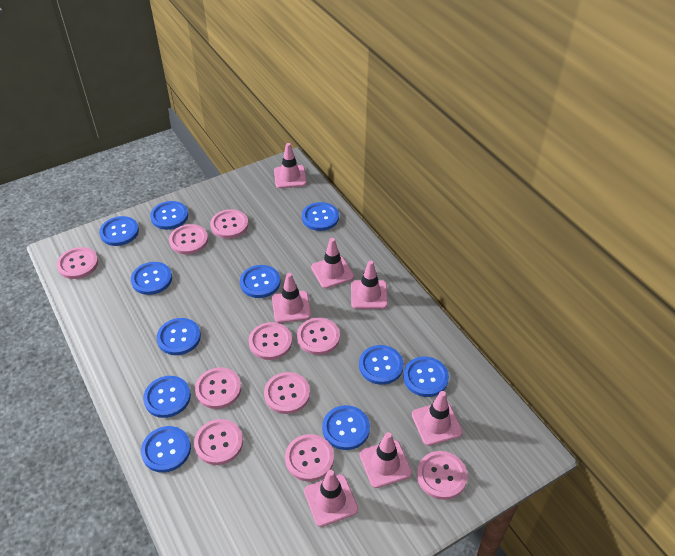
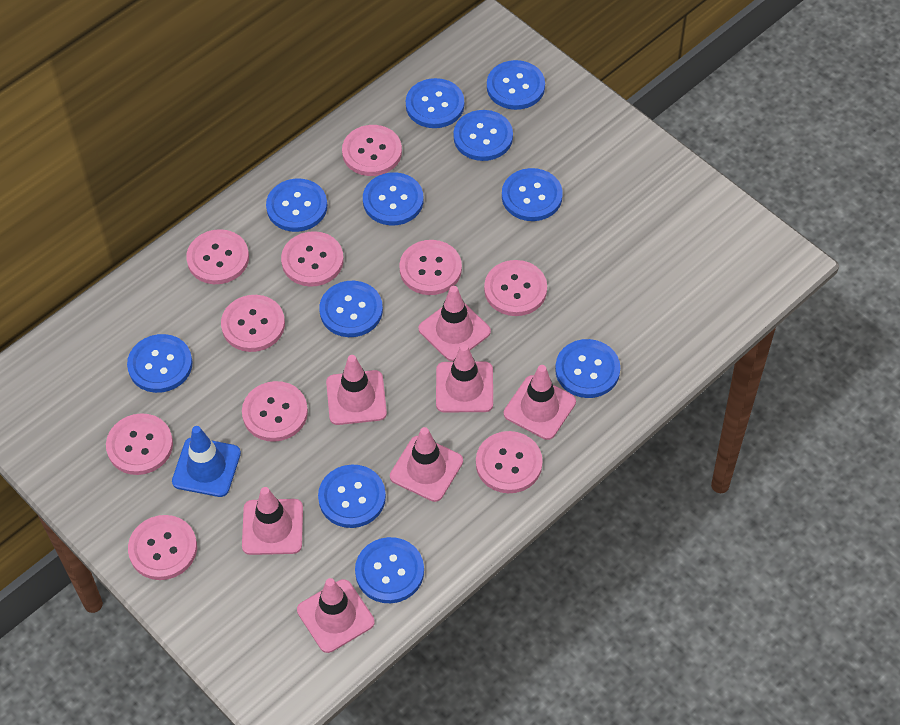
blue traffic cone: 0 -> 1

